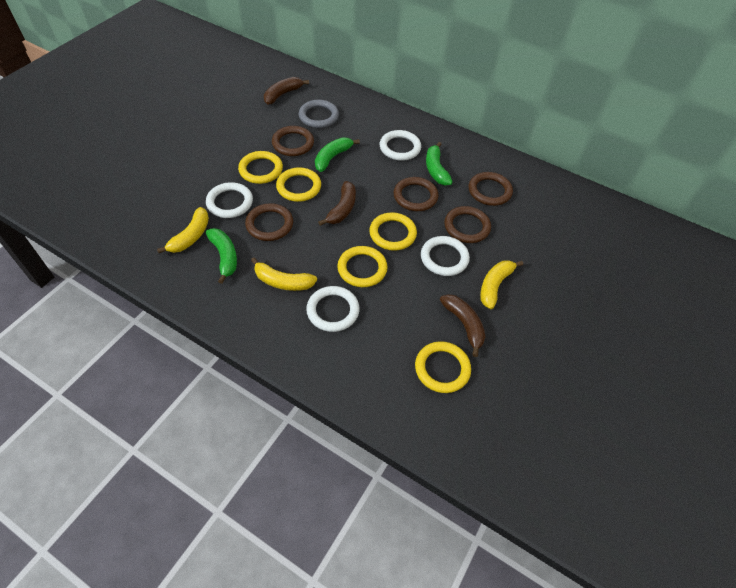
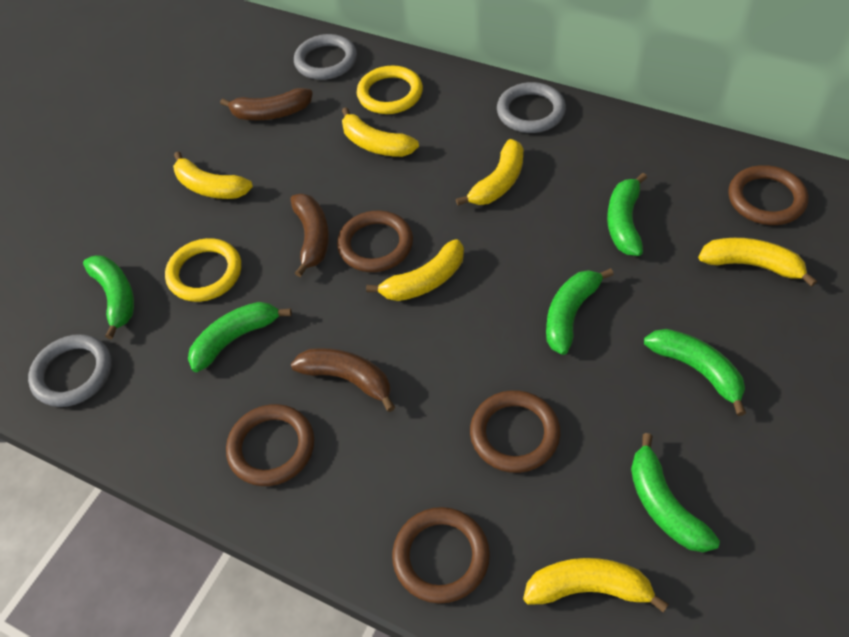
green banana: 3 -> 6
grey ring: 1 -> 3
white ring: 4 -> 0
yellow banana: 3 -> 6
yellow ring: 5 -> 2

